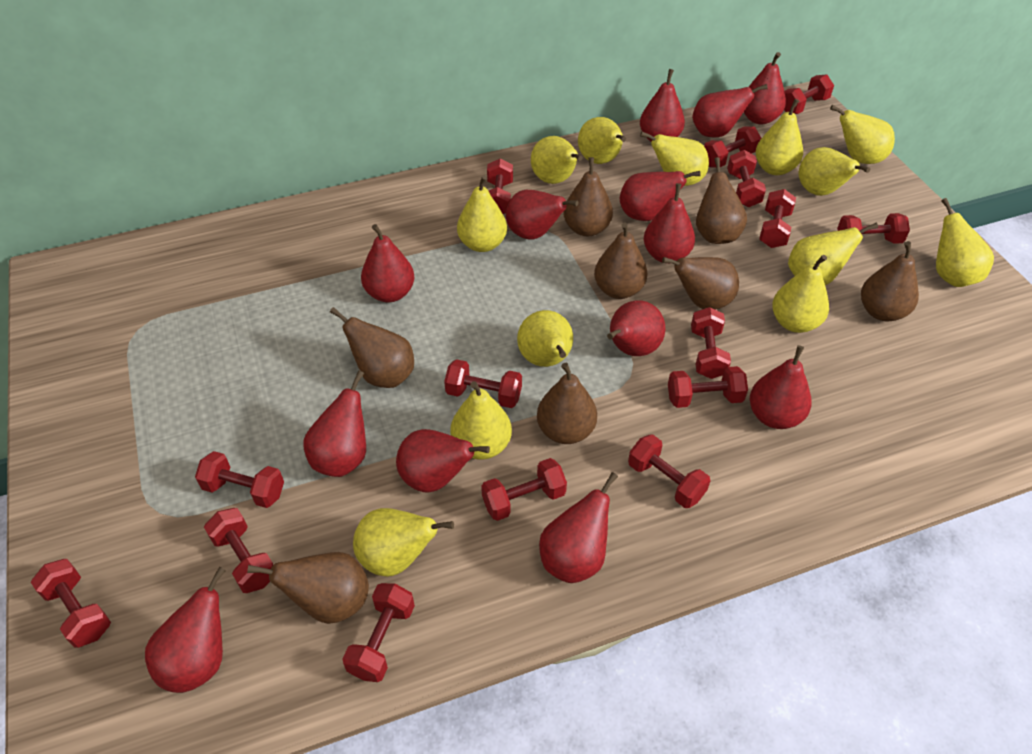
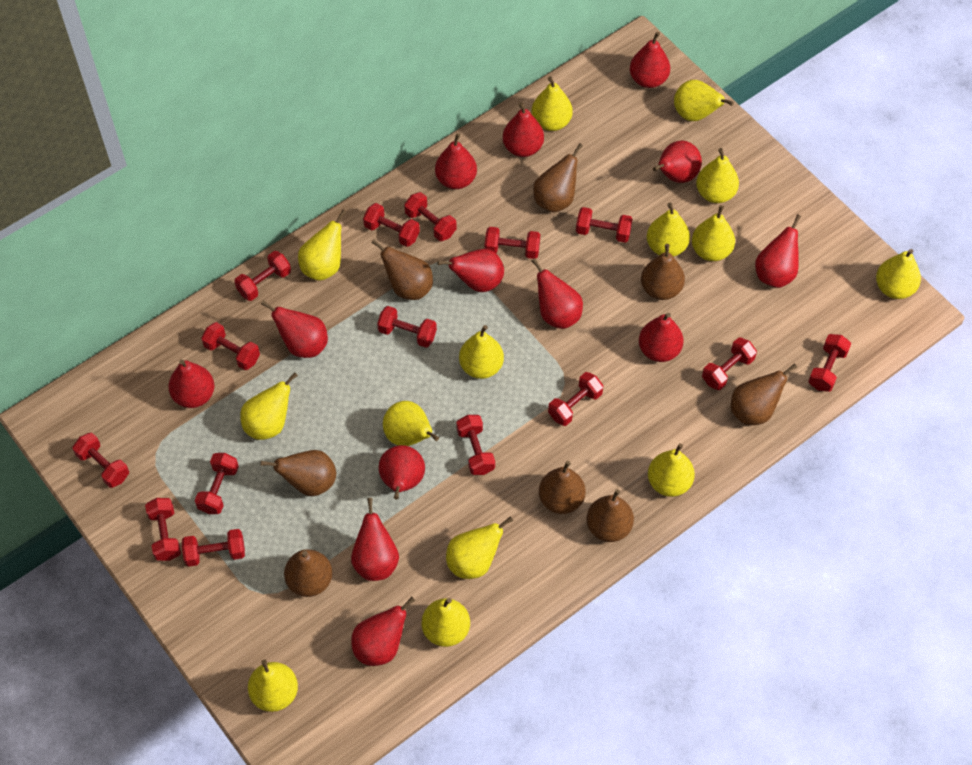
yellow pear: 13 -> 14

